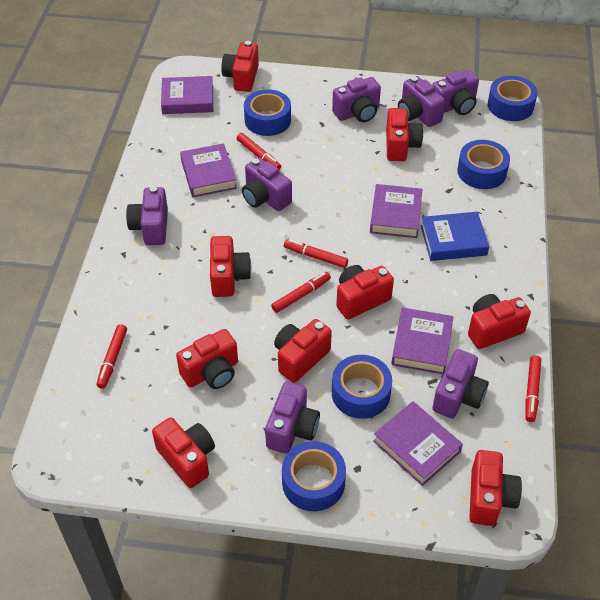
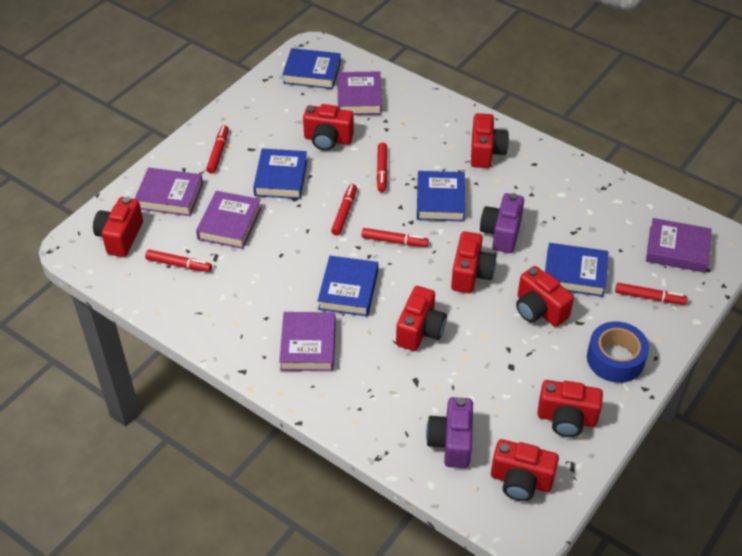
blue book: 1 -> 5
blue tape: 5 -> 1
purple camera: 7 -> 2
red camera: 9 -> 8
red marker: 5 -> 6

